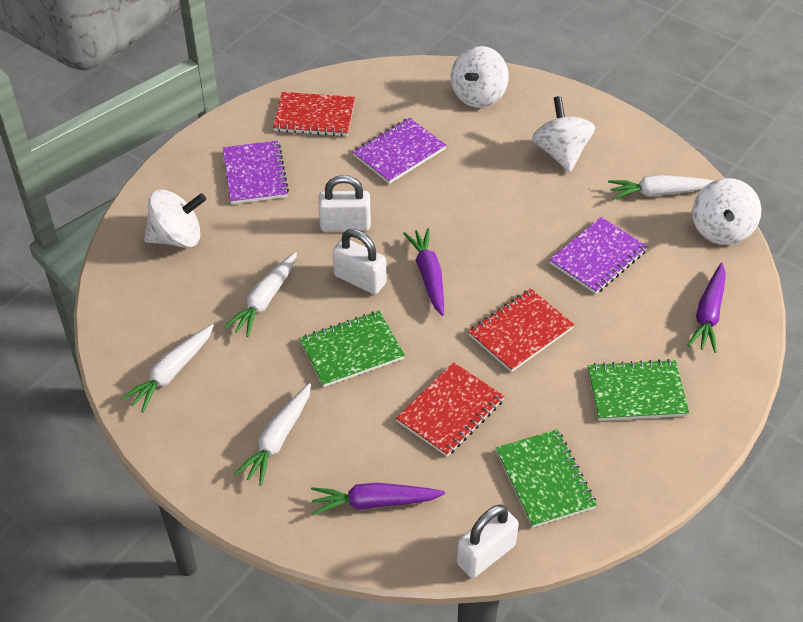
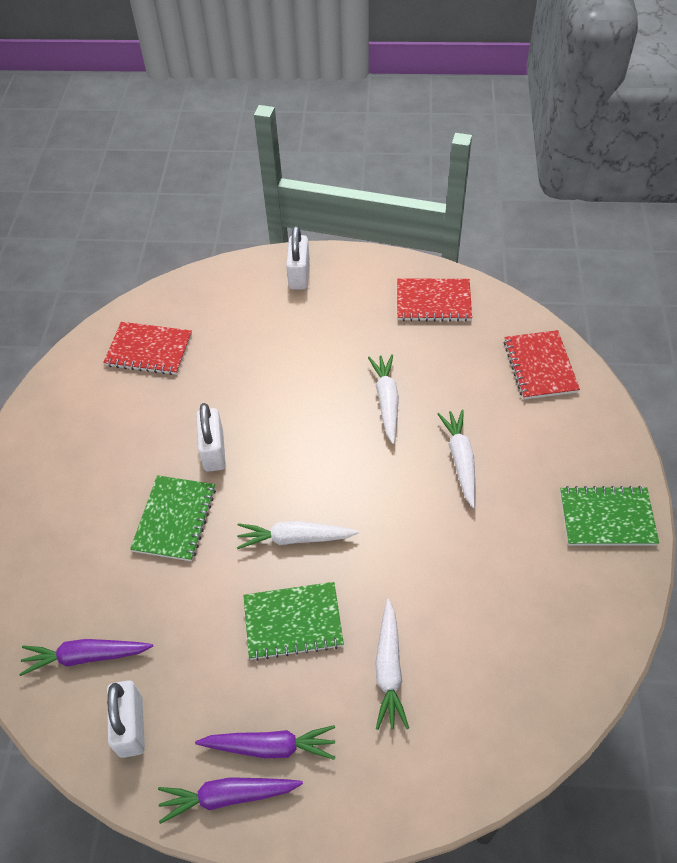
purple notebook: 3 -> 0
white spinning top: 4 -> 0

